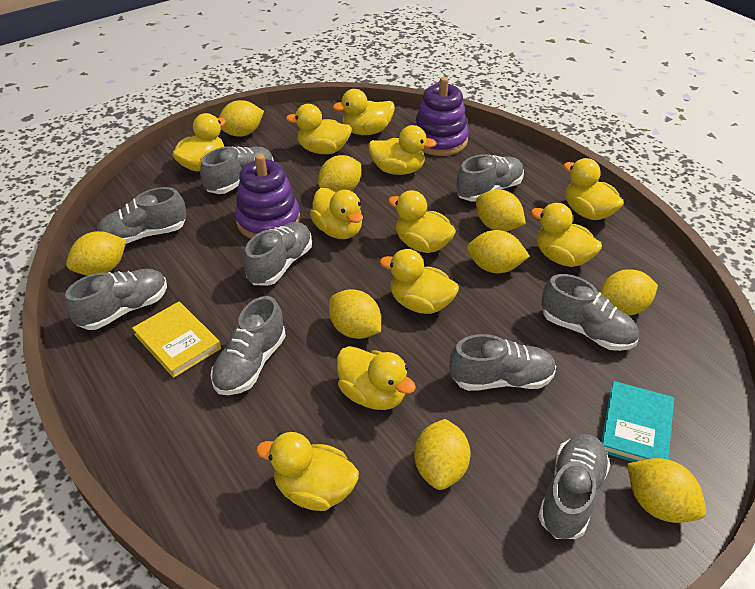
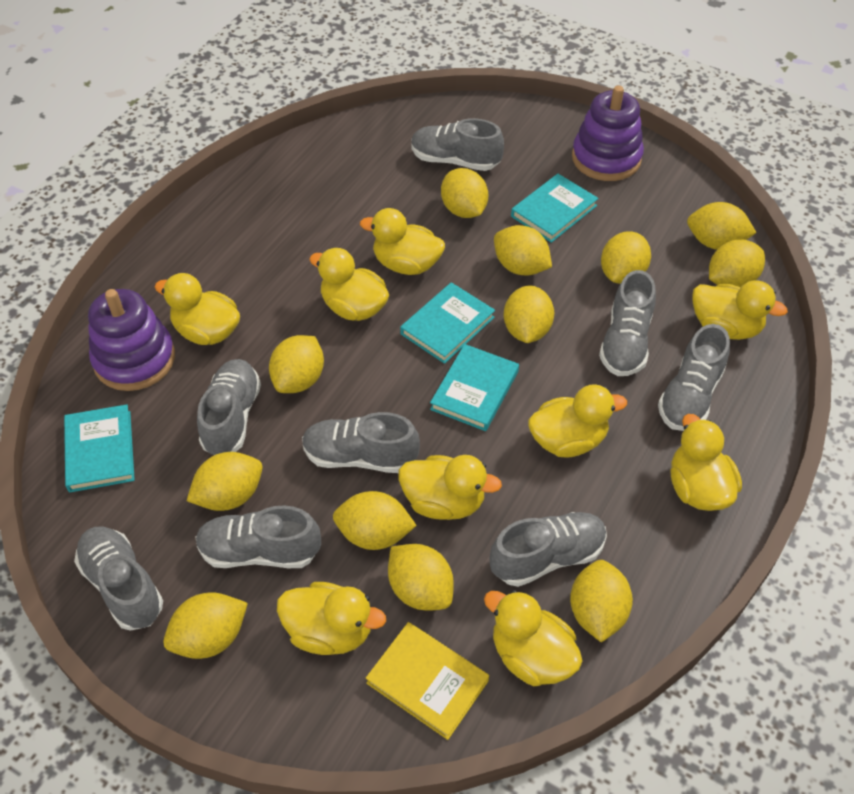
grey shoe: 9 -> 8
turquoise book: 1 -> 4
yellow duck: 11 -> 9
yellow lemon: 9 -> 12

